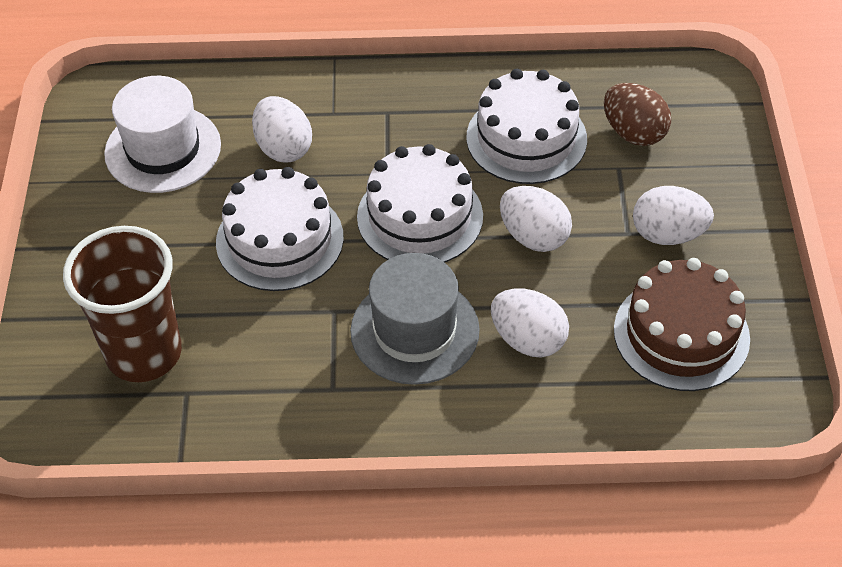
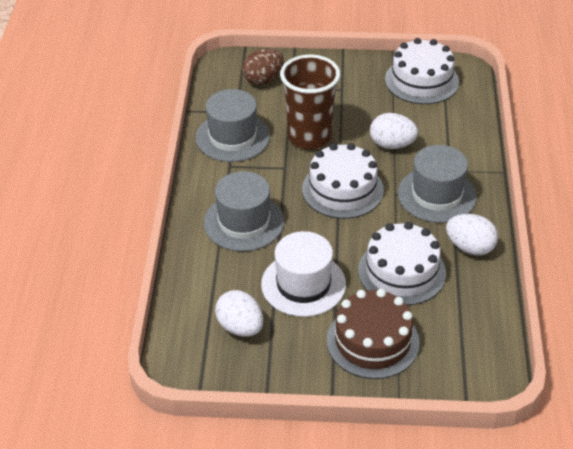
grey hat: 1 -> 3
white egg: 4 -> 3

